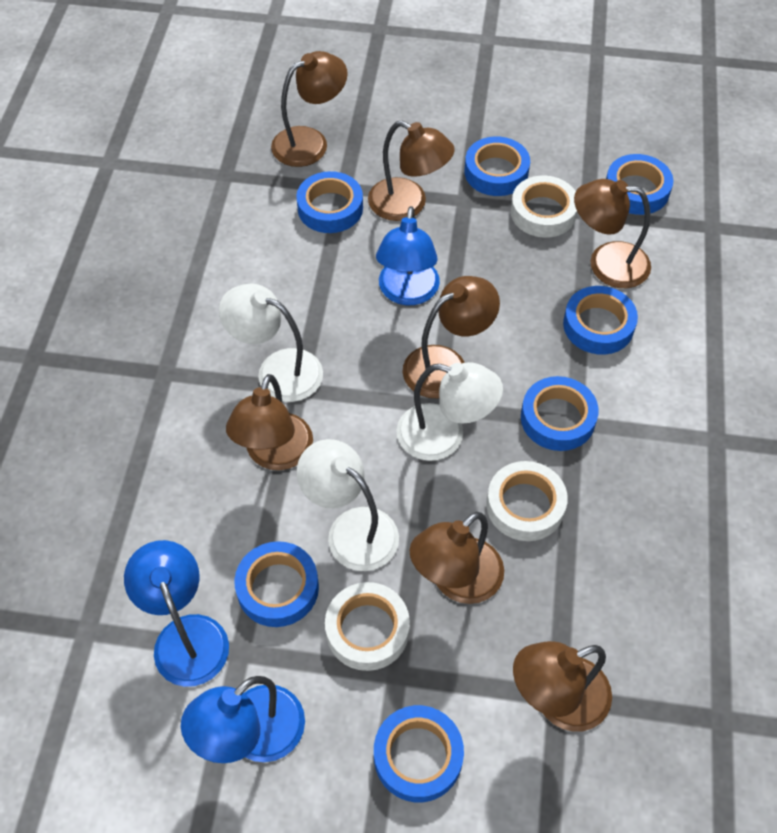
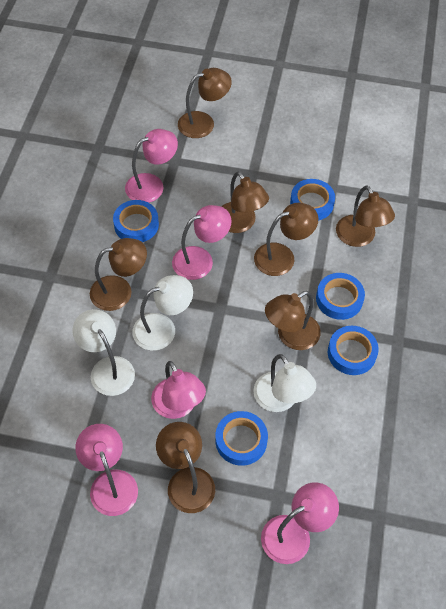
blue lamp: 3 -> 0
blue tape: 7 -> 5
pink lamp: 0 -> 5
white tape: 3 -> 0

